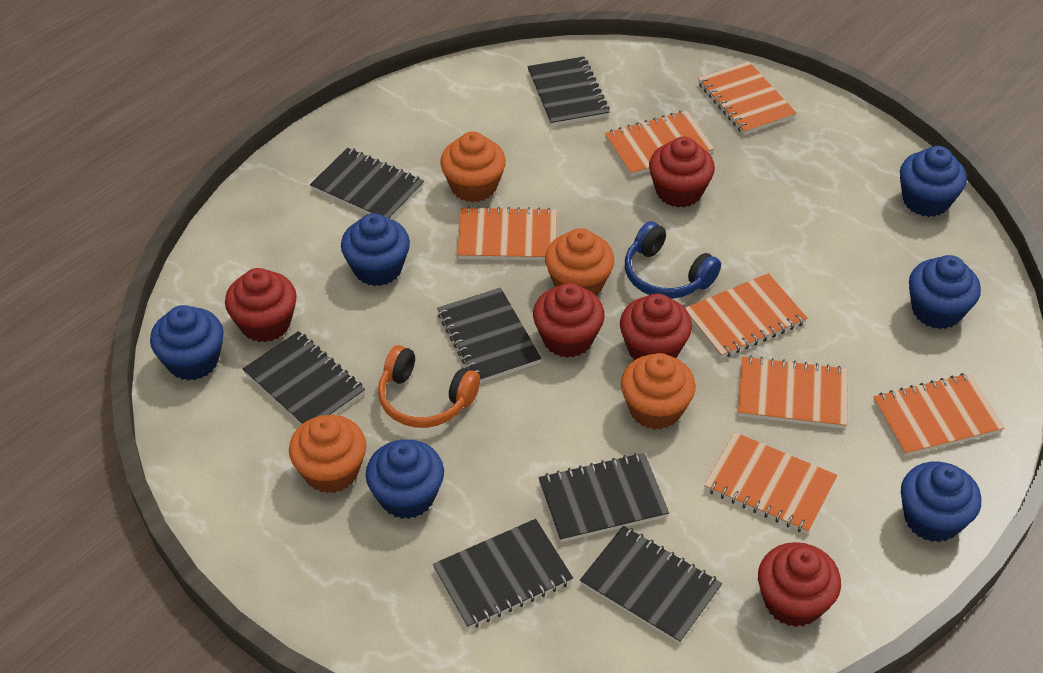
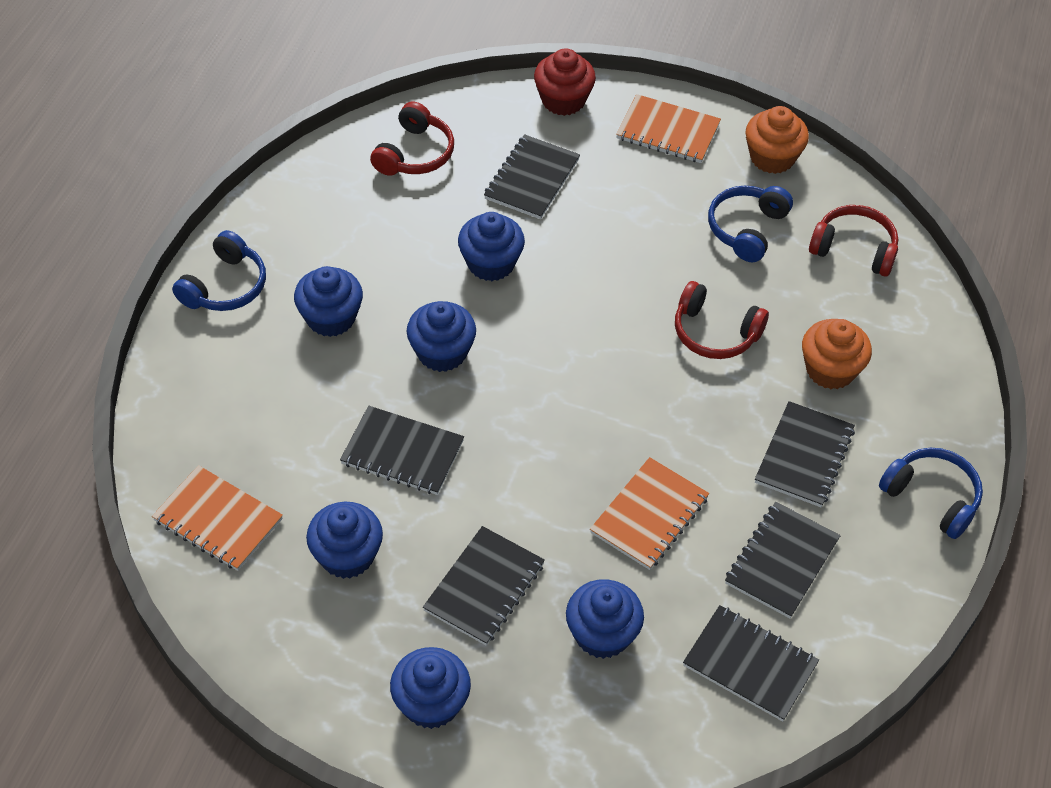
black notebook: 7 -> 6
blue headphones: 1 -> 3
orange cupcake: 4 -> 2
orange headphones: 1 -> 0
orange notebook: 7 -> 3
red cupcake: 5 -> 1
red headphones: 0 -> 3

